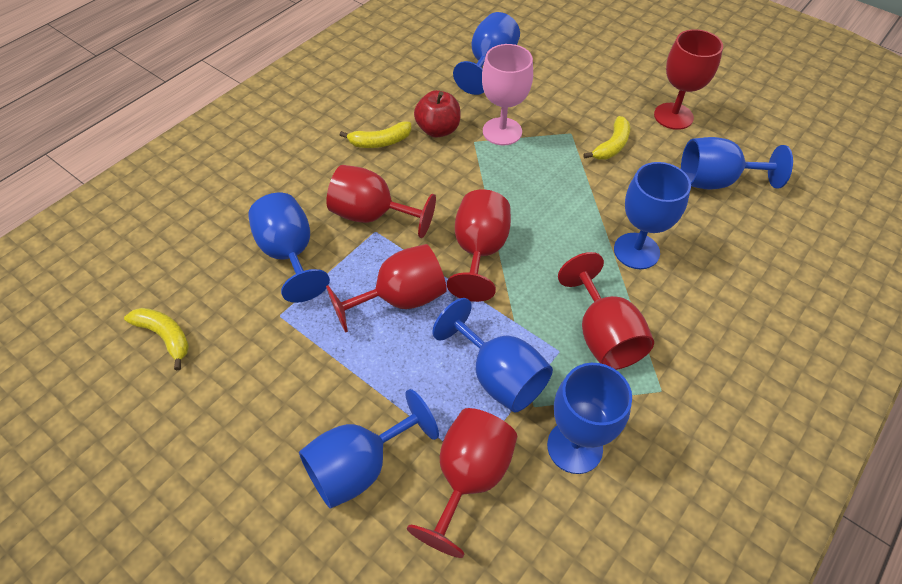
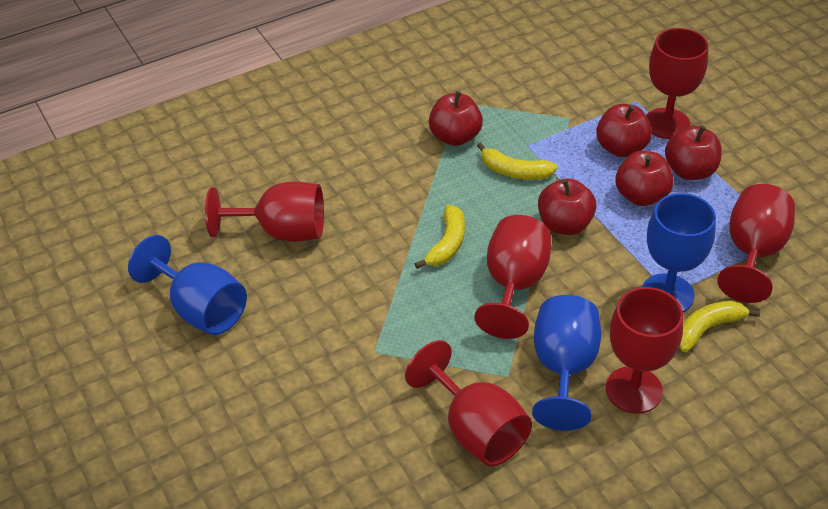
blue goblet: 7 -> 3
pink goblet: 1 -> 0
red apple: 1 -> 5

